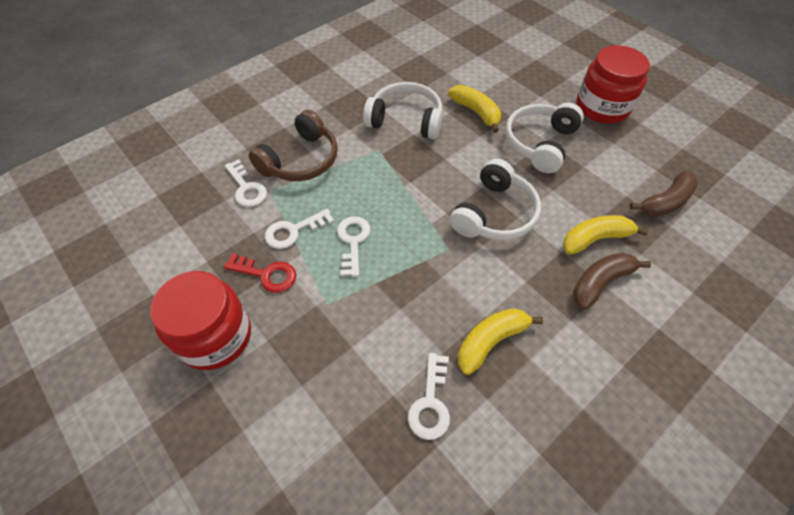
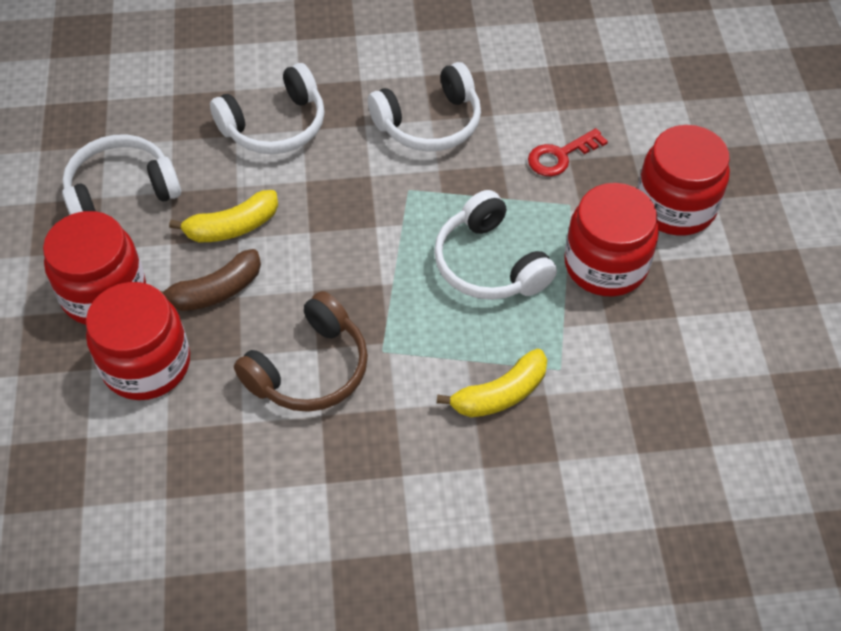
brown banana: 2 -> 1
red jar: 2 -> 4
white headphones: 3 -> 4
white key: 4 -> 0
yellow banana: 3 -> 2

